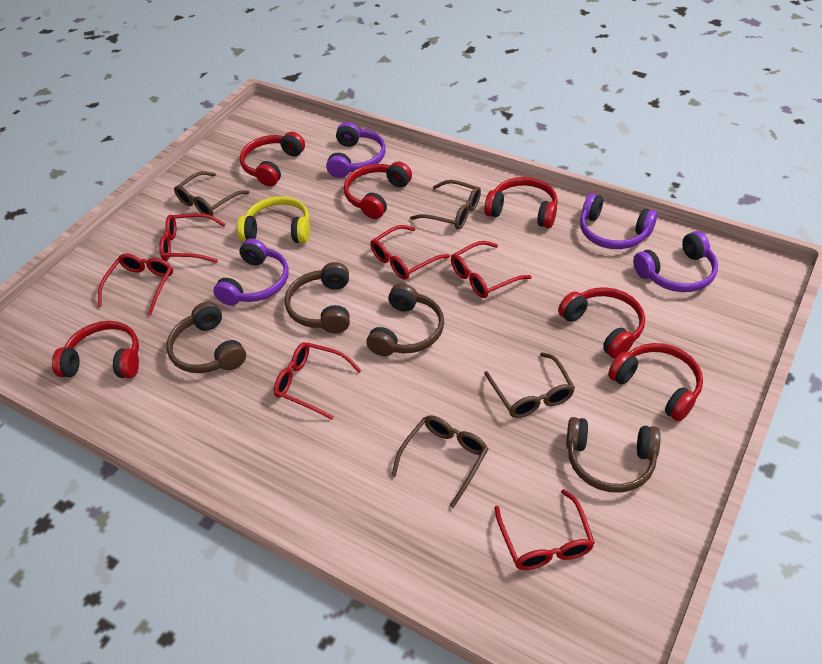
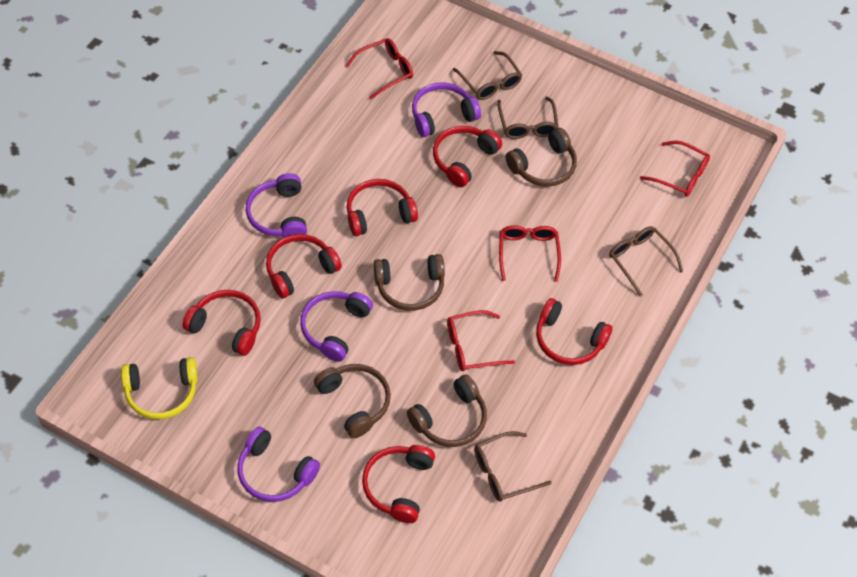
red glasses: 6 -> 4

